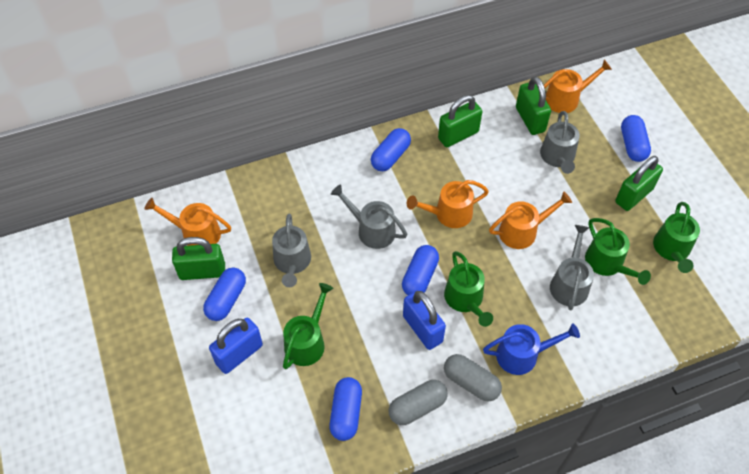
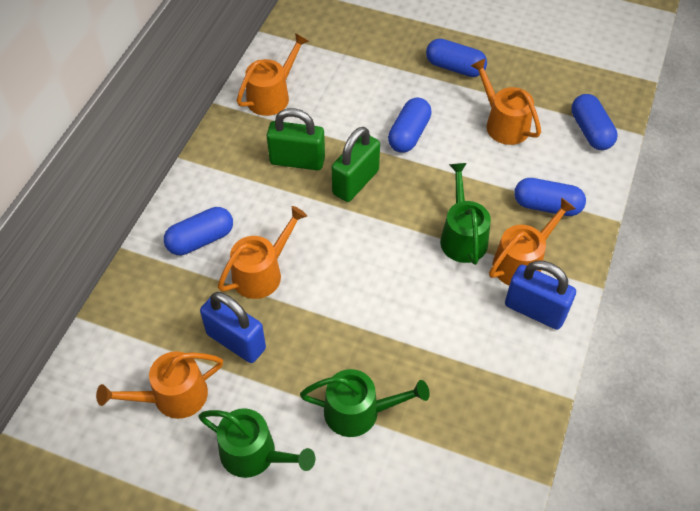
blue watering can: 1 -> 0
green padlock: 4 -> 2
green watering can: 4 -> 3
grey capsule: 2 -> 0
grey watering can: 4 -> 0
orange watering can: 4 -> 5

